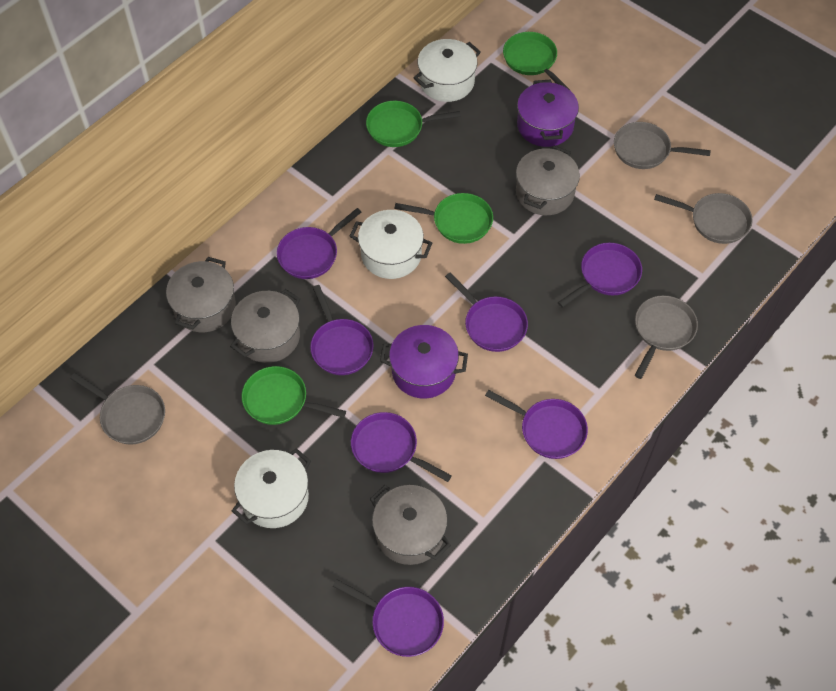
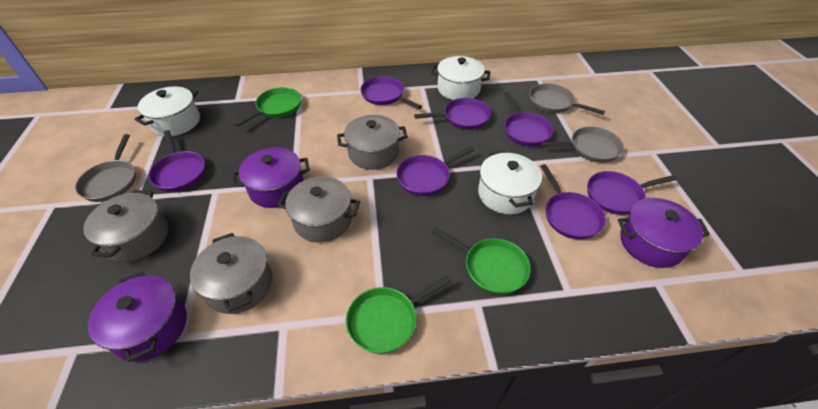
green pan: 4 -> 3
grey pan: 4 -> 3
purple pot: 2 -> 3

